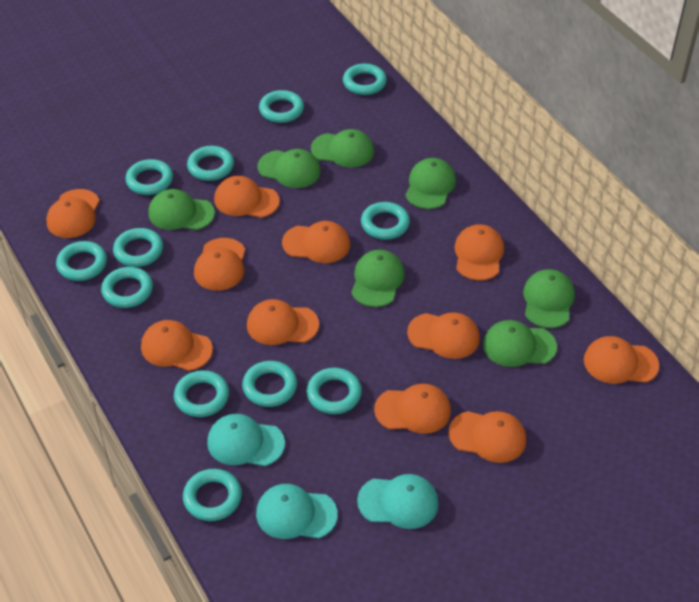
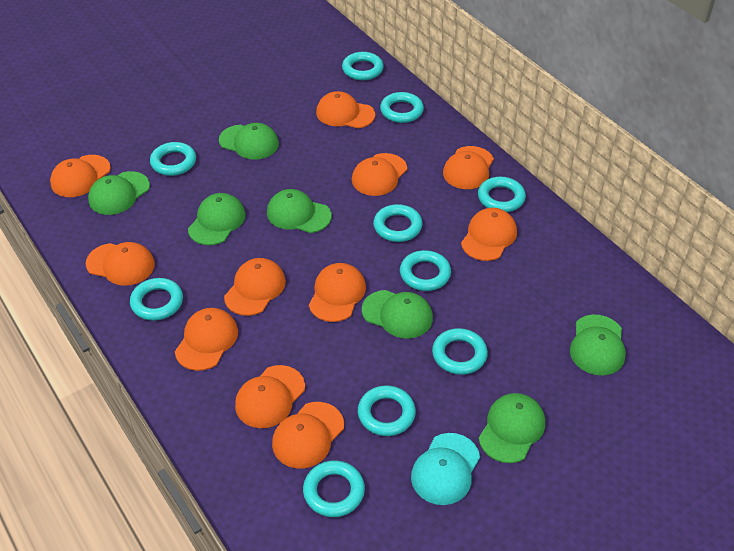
turquoise cap: 3 -> 1
turquoise ring: 12 -> 10

